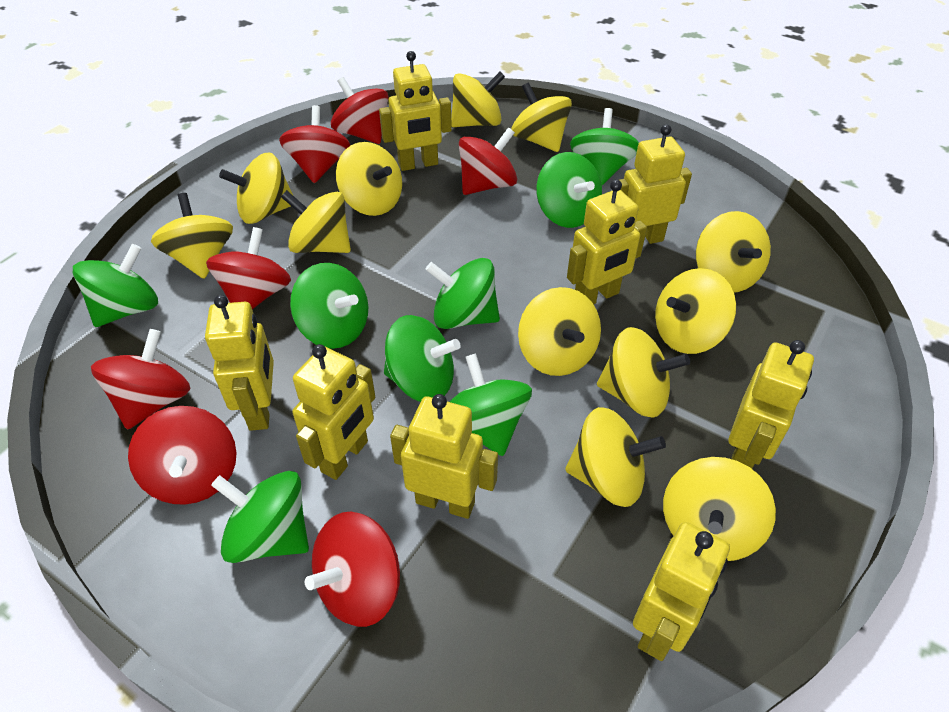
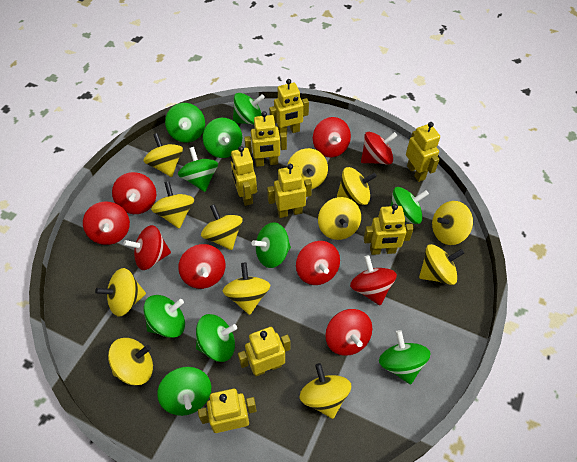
green spinning top: 8 -> 10
red spinning top: 7 -> 9

